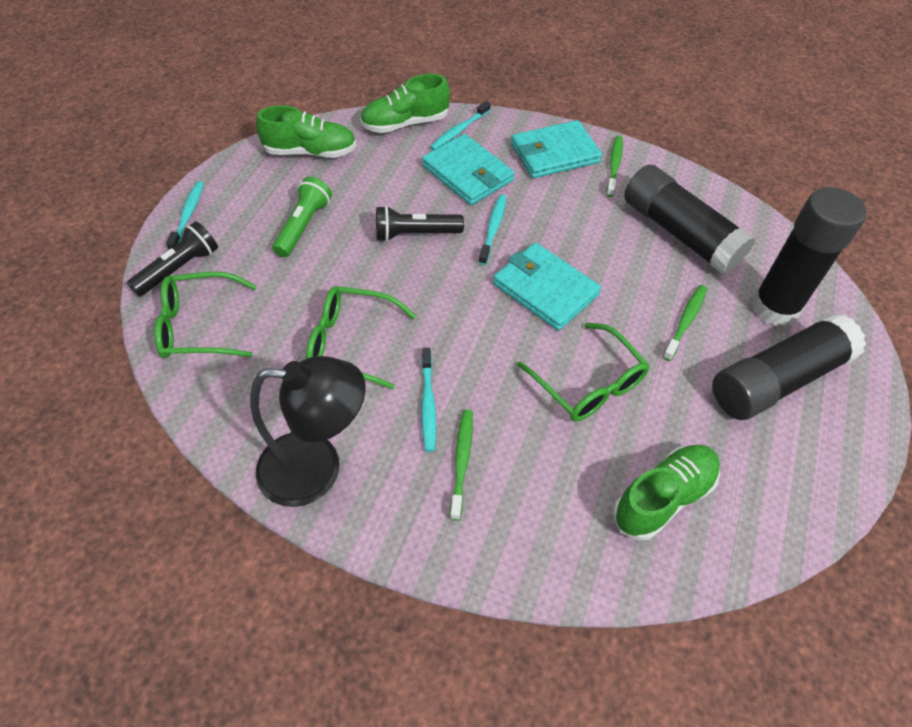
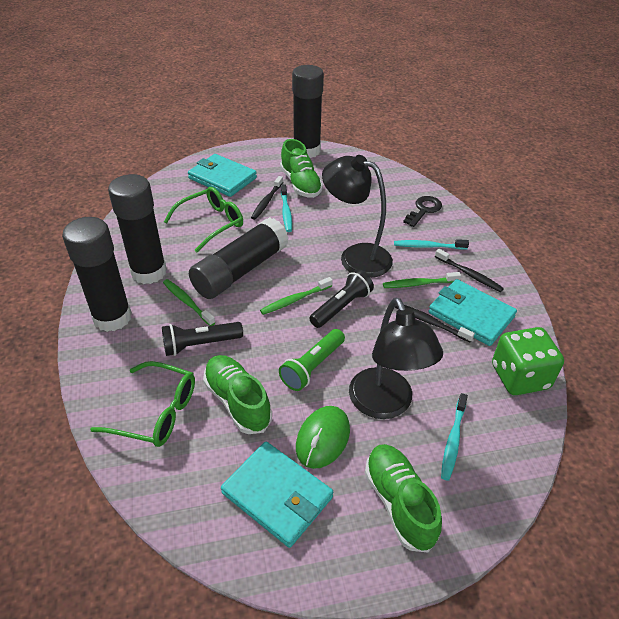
black glue stick: 3 -> 4
black key: 0 -> 1
black lamp: 1 -> 2
black toothbrush: 0 -> 3
green dice: 0 -> 1
green glasses: 3 -> 2
green mouse: 0 -> 1
turquoise toothbrush: 4 -> 3

